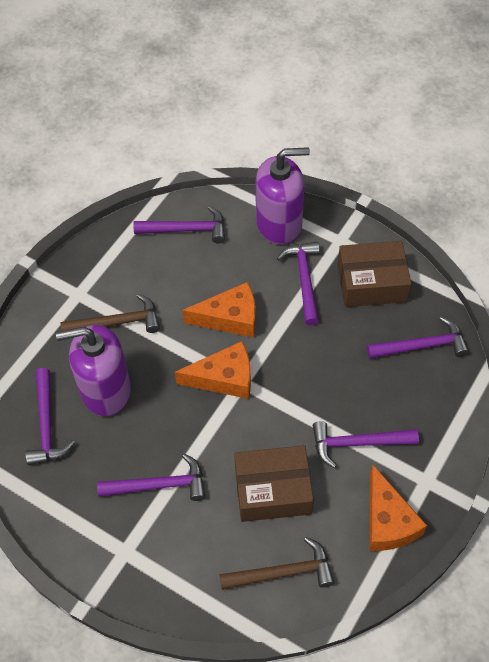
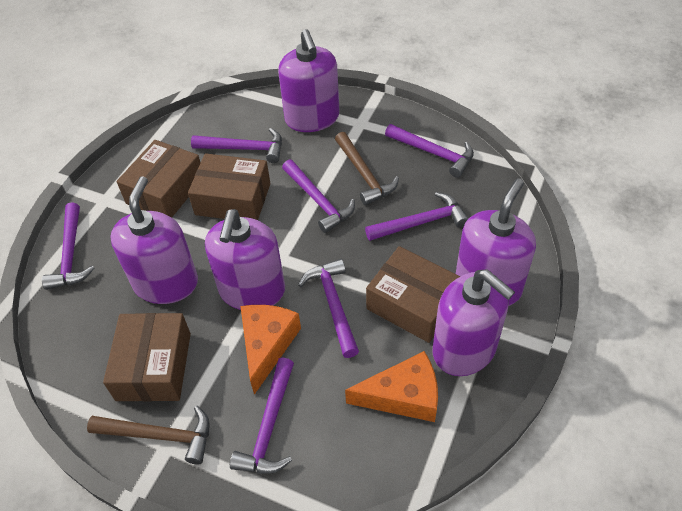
brown box: 2 -> 4
orange cheese: 3 -> 2
purple hammer: 6 -> 7
purple soap dispenser: 2 -> 5

